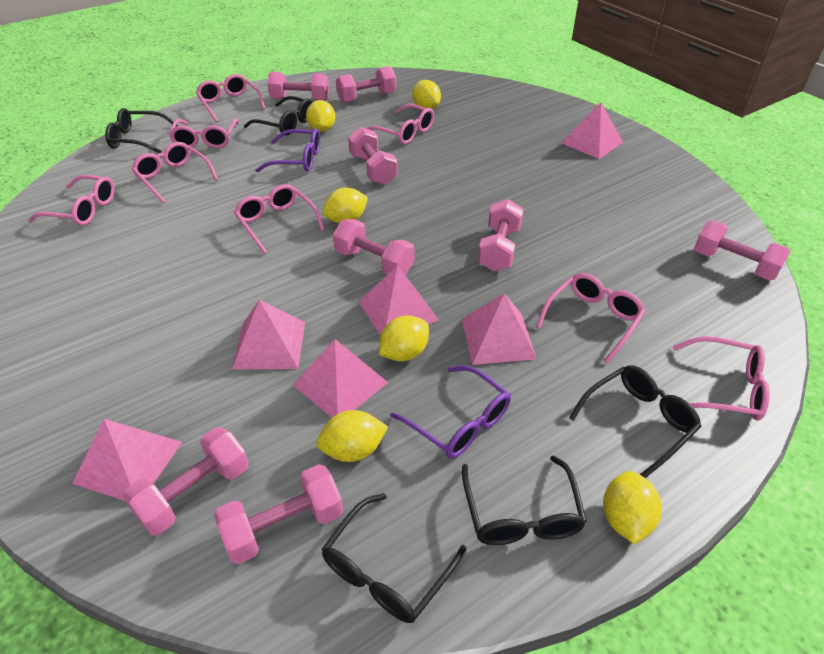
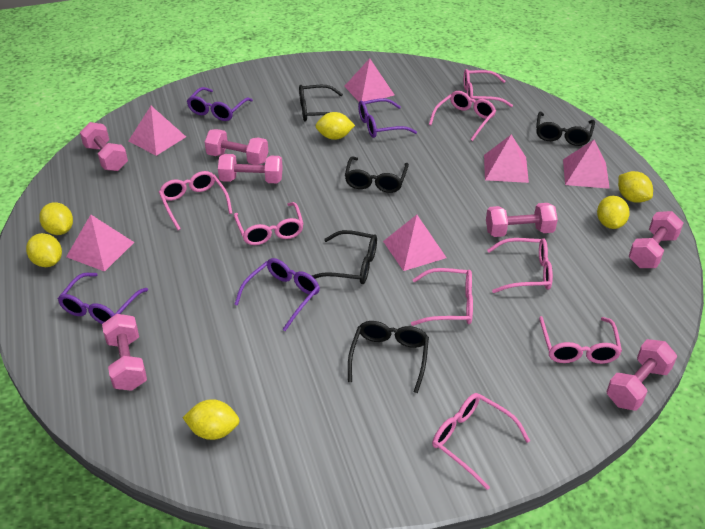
pink dumbbell: 8 -> 7
purple glasses: 2 -> 4

